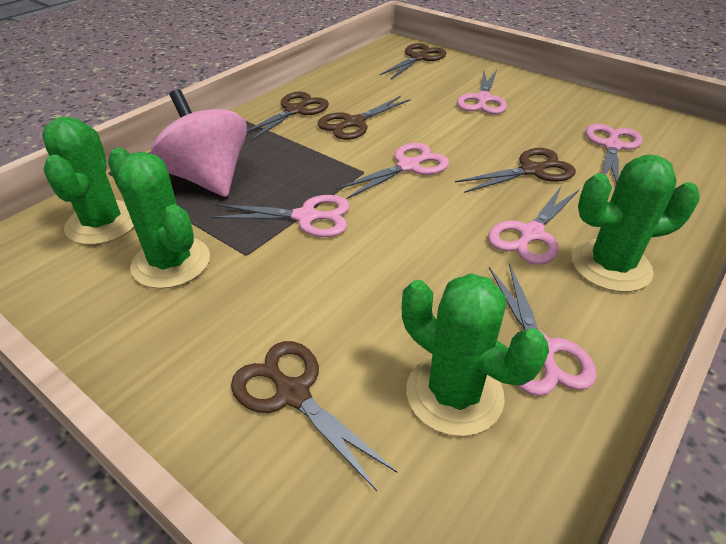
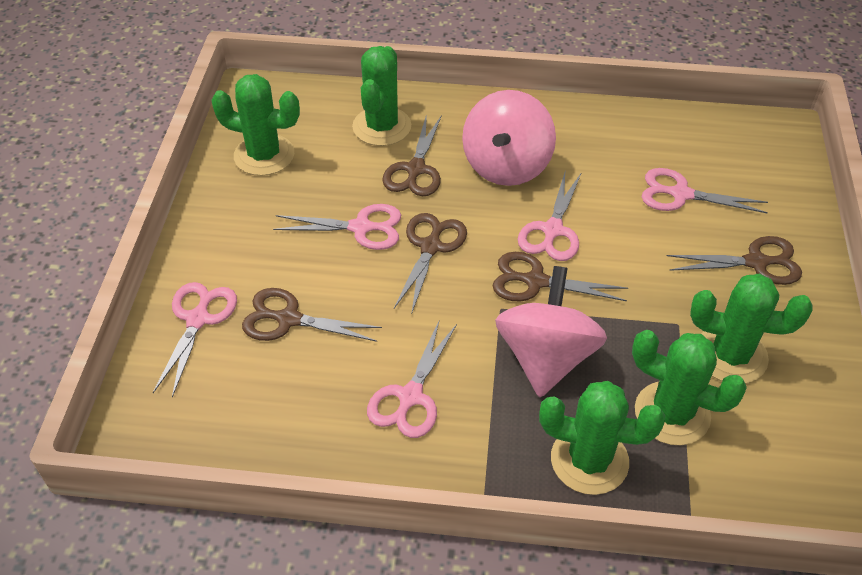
green cactus: 4 -> 5
pink scissors: 6 -> 5
pink spinning top: 1 -> 2

